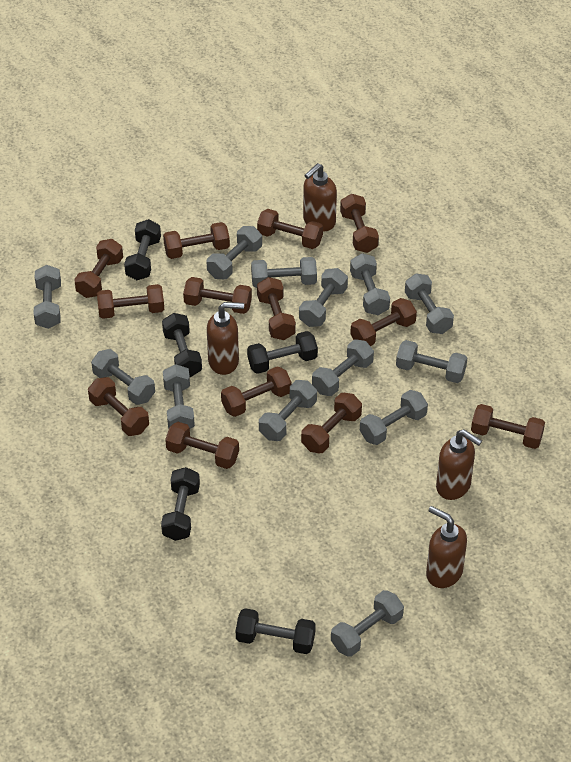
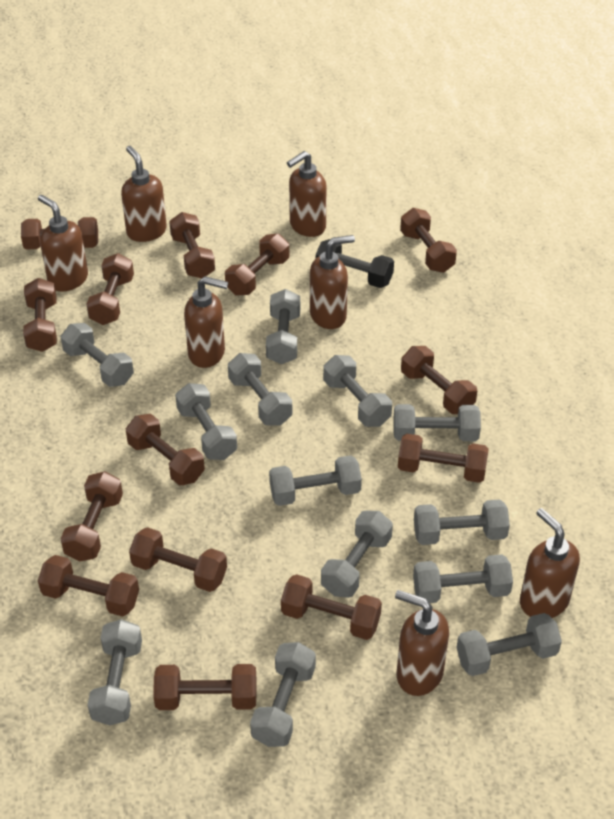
black dumbbell: 5 -> 1
brown dumbbell: 13 -> 14
brown soap dispenser: 4 -> 7

